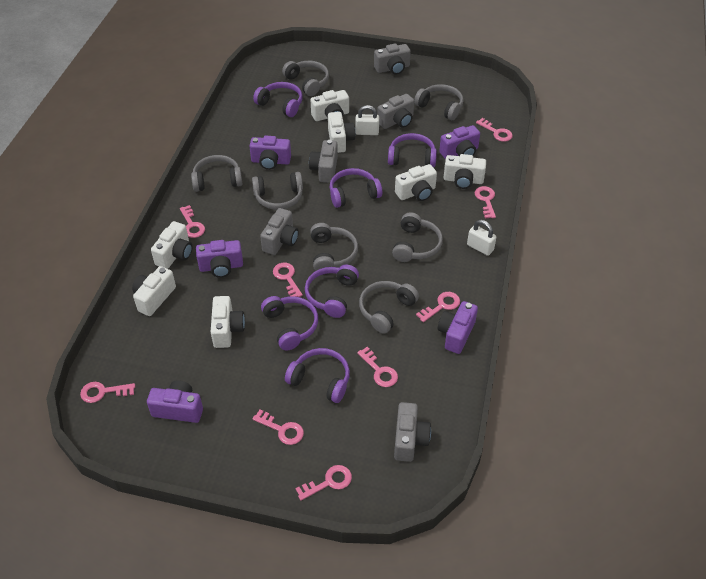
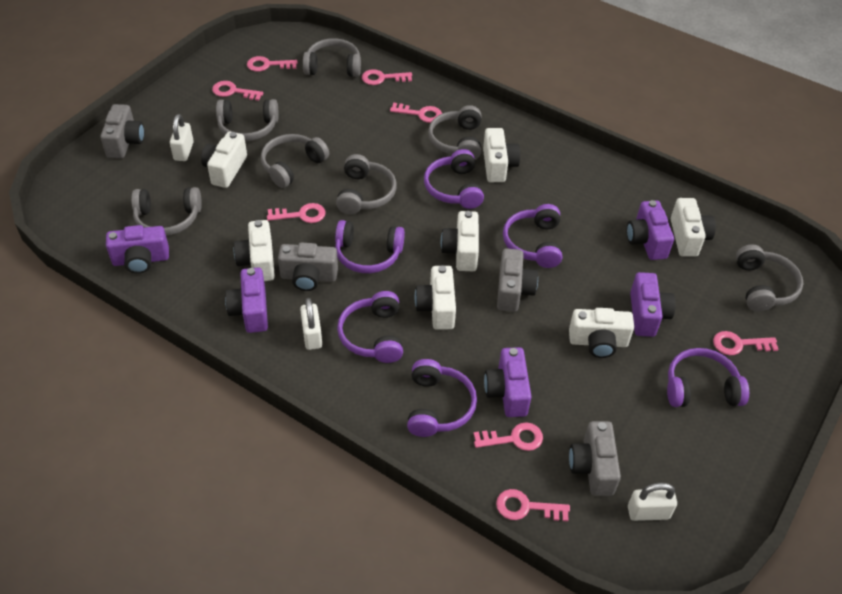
grey camera: 5 -> 4
pink key: 9 -> 8
white padlock: 2 -> 3

